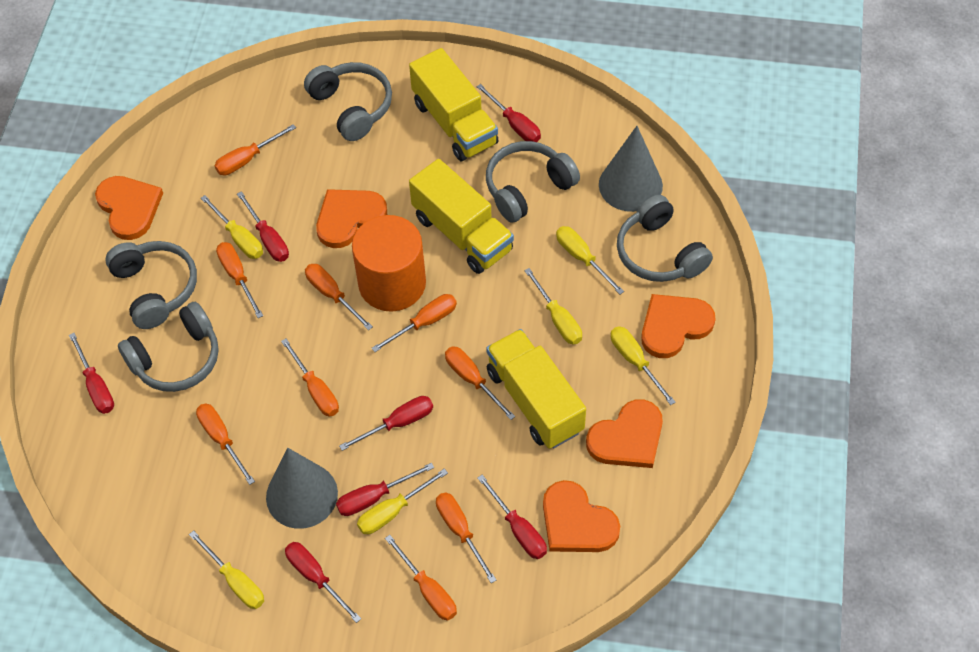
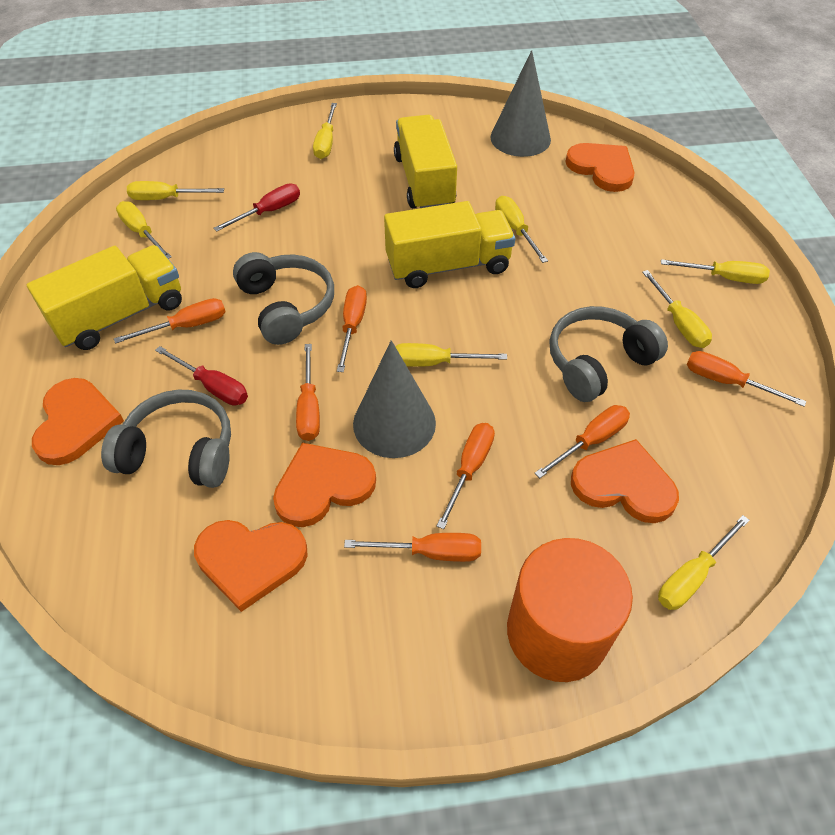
grey headphones: 5 -> 3
orange screwdriver: 9 -> 7
red screwdriver: 7 -> 2
yellow screwdriver: 6 -> 8

